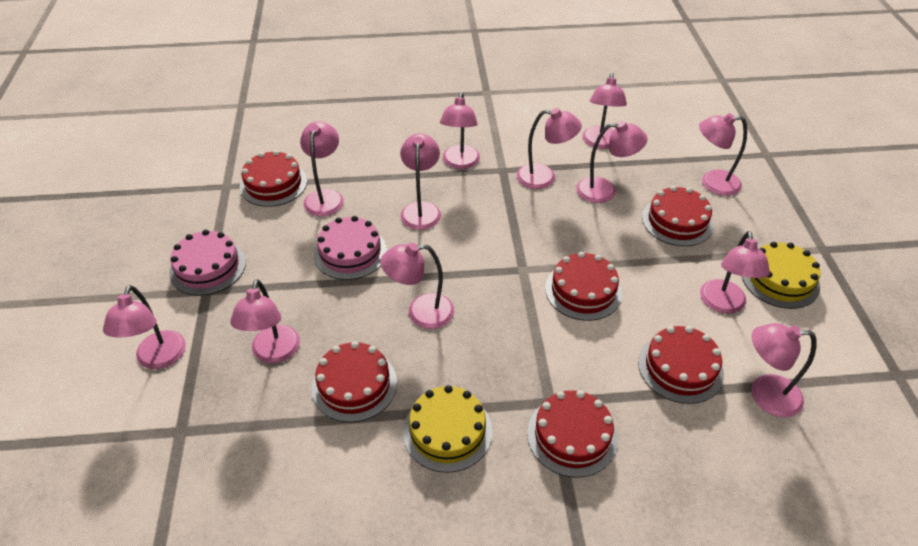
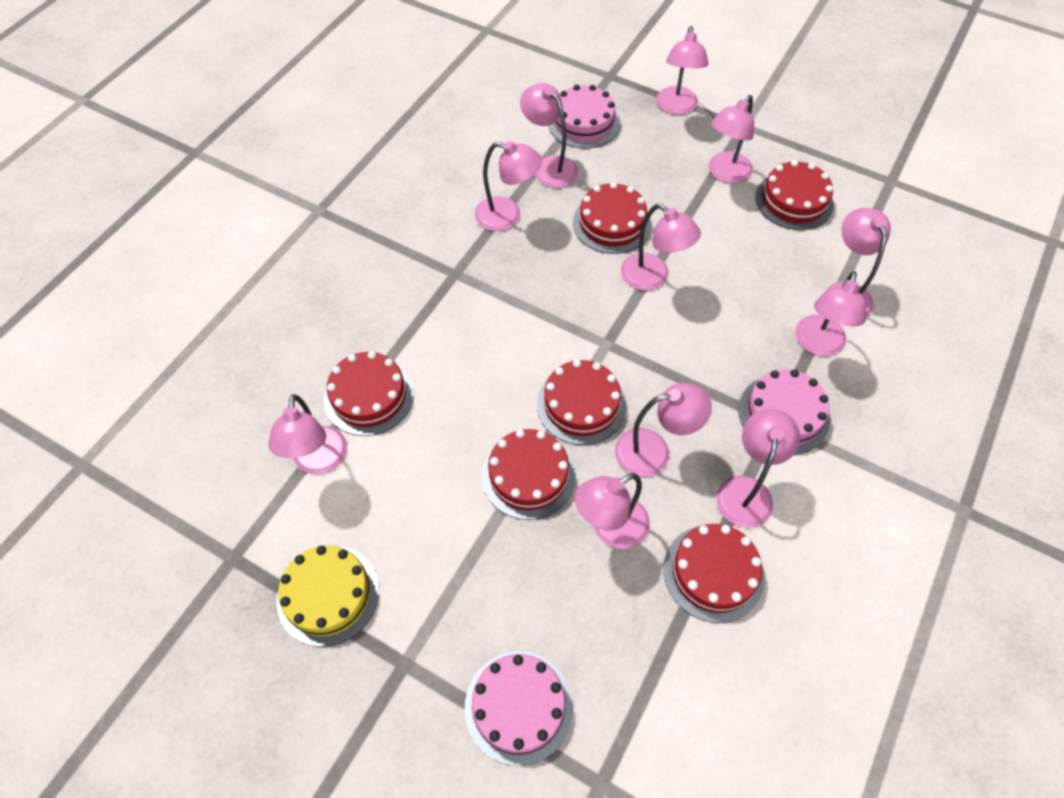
pink cake: 2 -> 3
pink lamp: 12 -> 11
yellow cake: 2 -> 1

